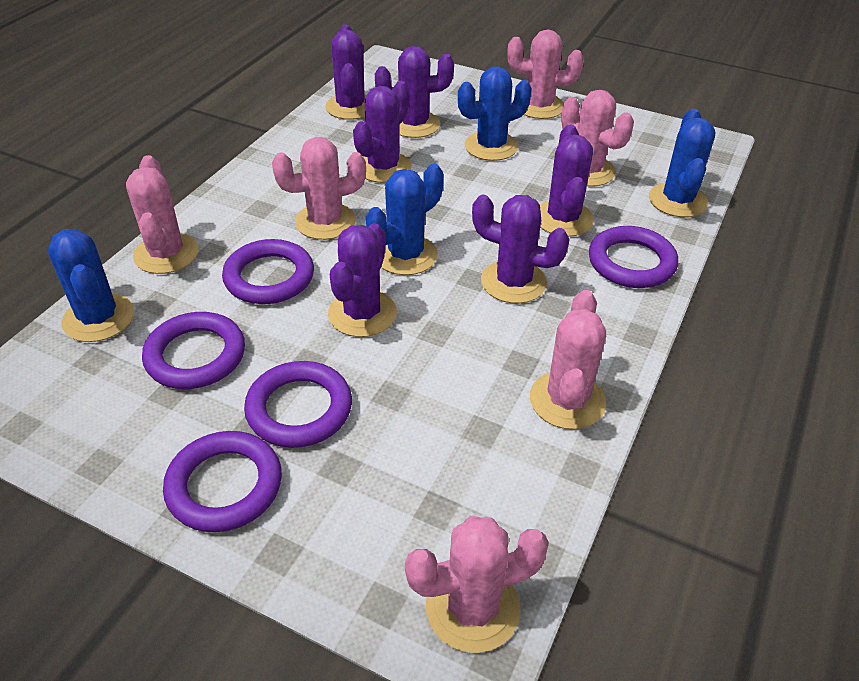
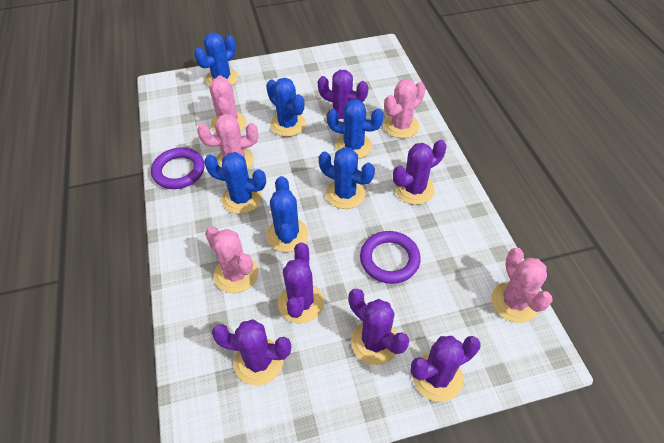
blue cactus: 4 -> 6
pink cactus: 6 -> 5
purple ring: 5 -> 2

